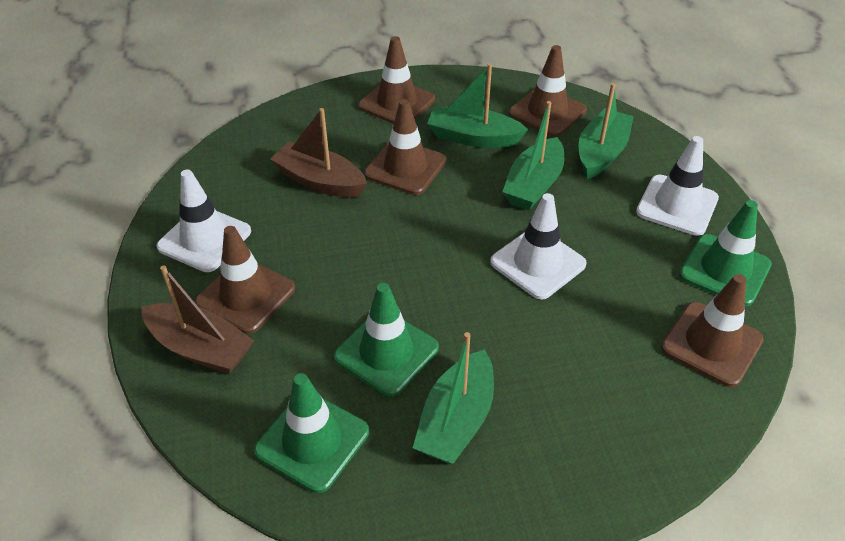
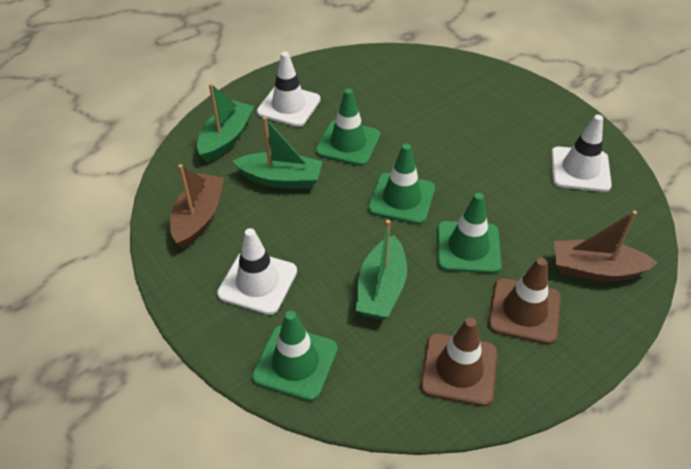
brown traffic cone: 5 -> 2
green boat: 4 -> 3
green traffic cone: 3 -> 4

